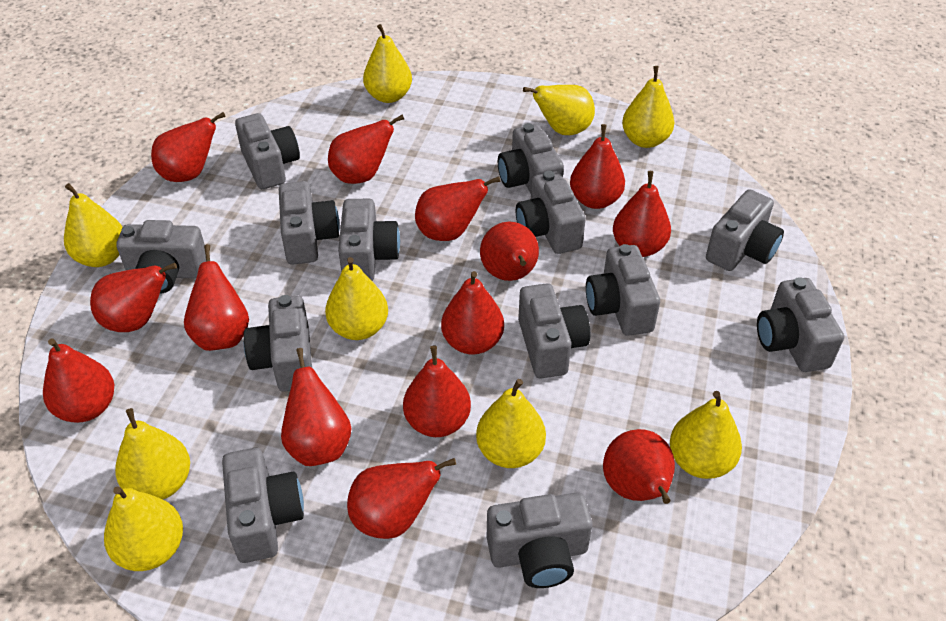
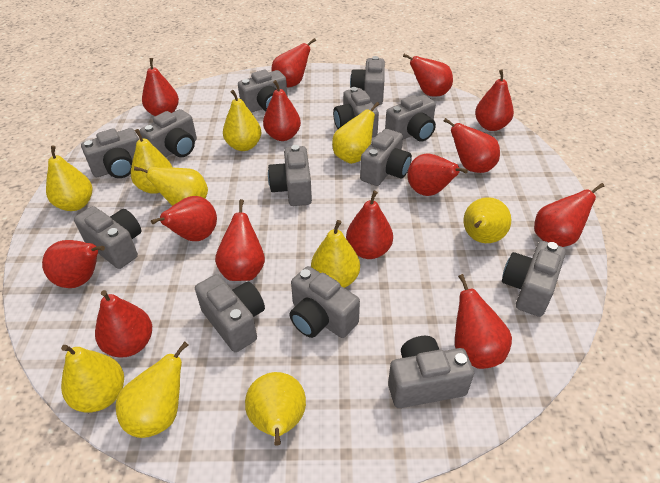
yellow pear: 9 -> 10

